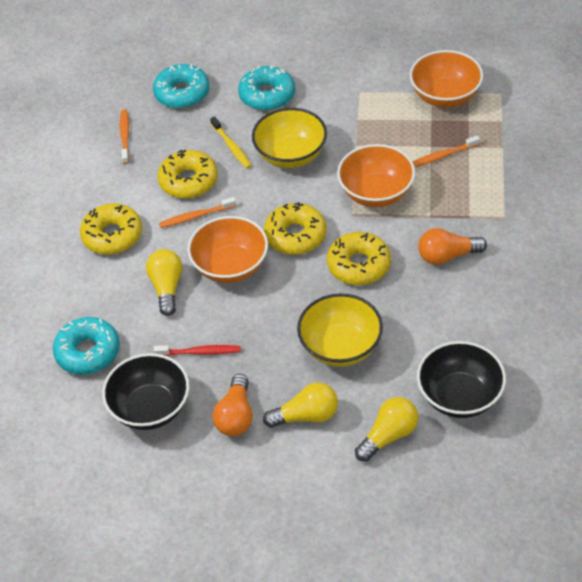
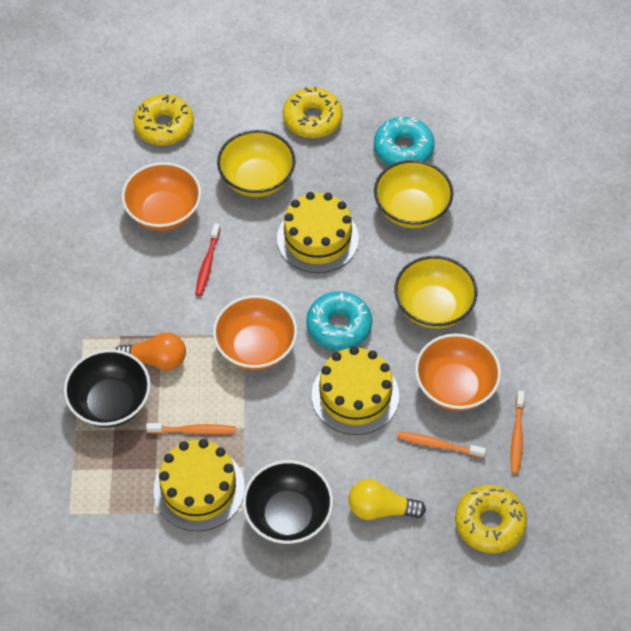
orange light bulb: 2 -> 1
turquoise donut: 3 -> 2
yellow bowl: 2 -> 3
yellow cake: 0 -> 3
yellow donut: 4 -> 3
yellow light bulb: 3 -> 1
yellow toothbrush: 1 -> 0

